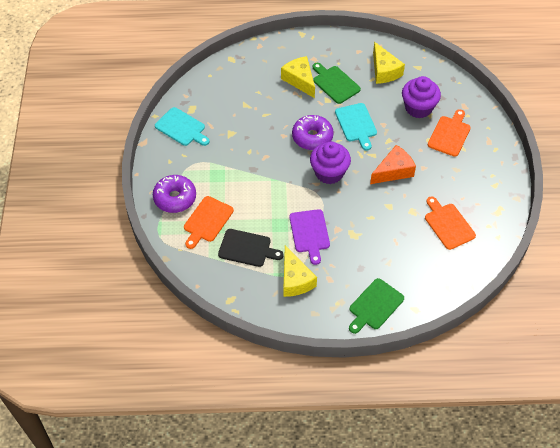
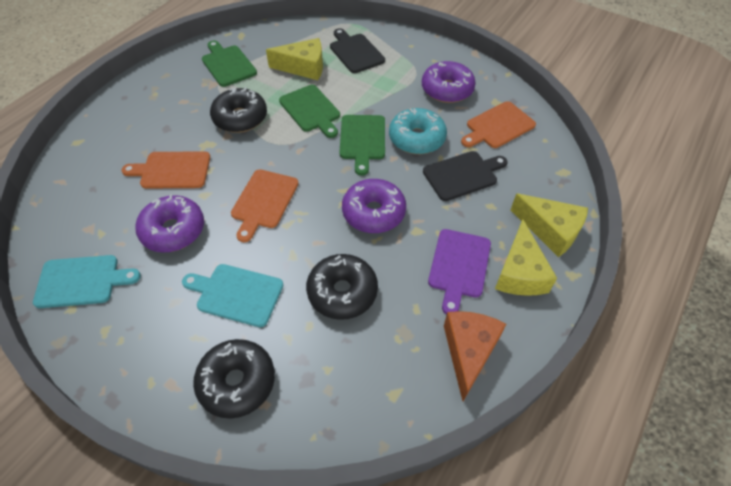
black cutting board: 1 -> 2
black donut: 0 -> 3
green cutting board: 2 -> 3
purple cupcake: 2 -> 0
purple donut: 2 -> 3
turquoise donut: 0 -> 1

